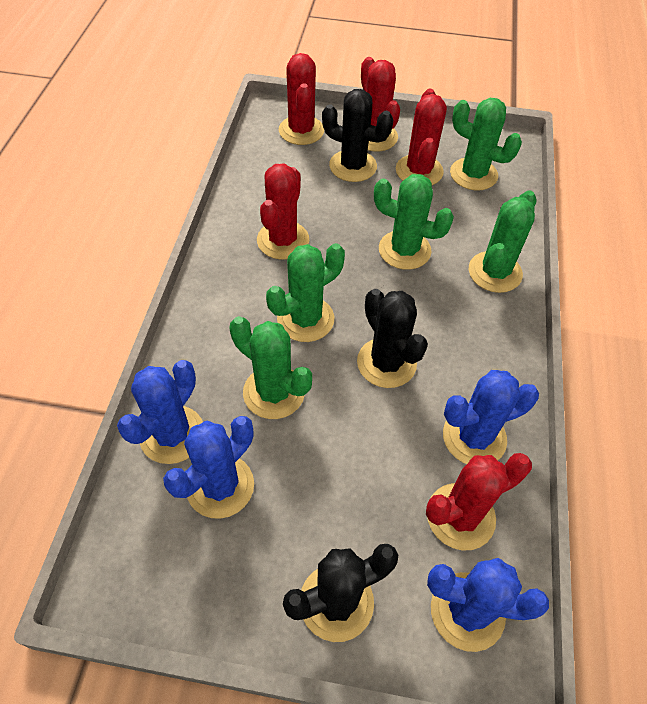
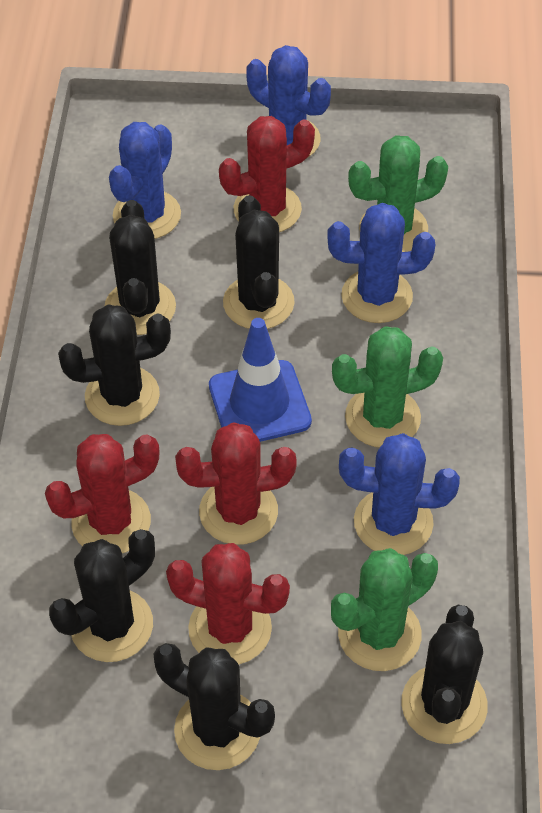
black cactus: 3 -> 6
blue traffic cone: 0 -> 1
green cactus: 5 -> 3
red cactus: 5 -> 4

